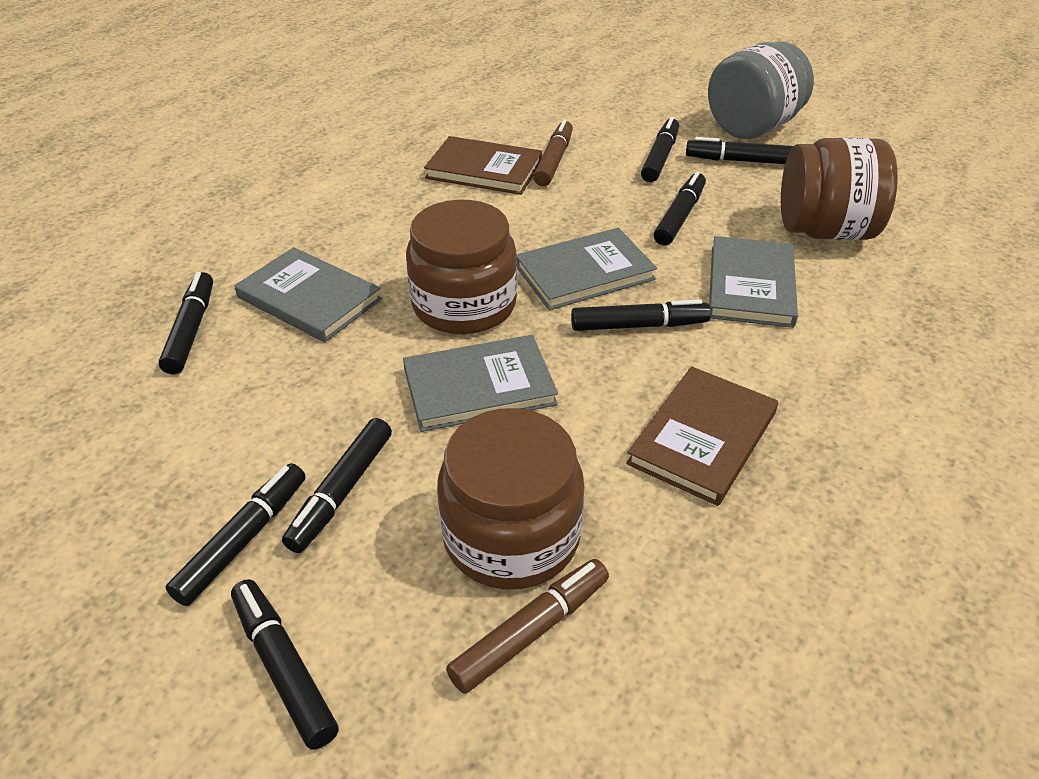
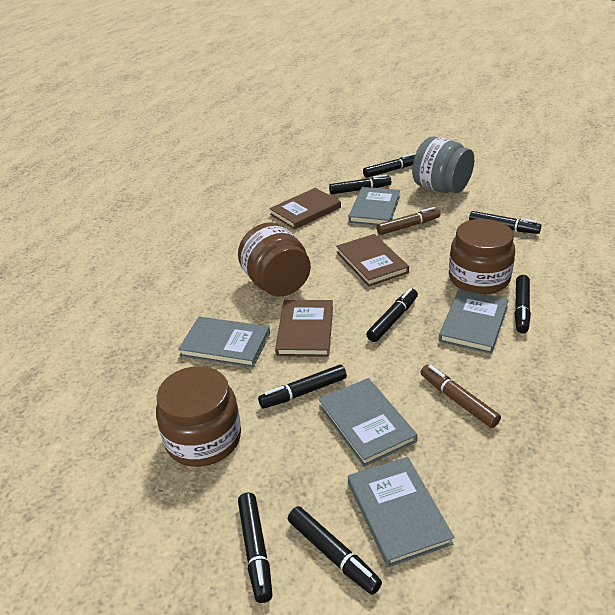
brown book: 2 -> 3
grey book: 4 -> 5

